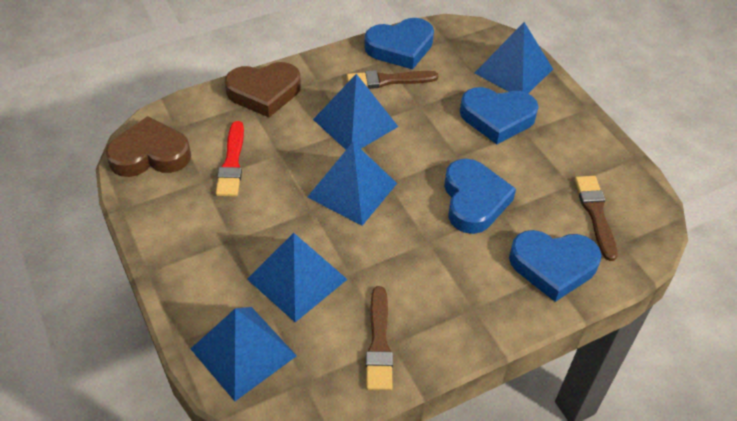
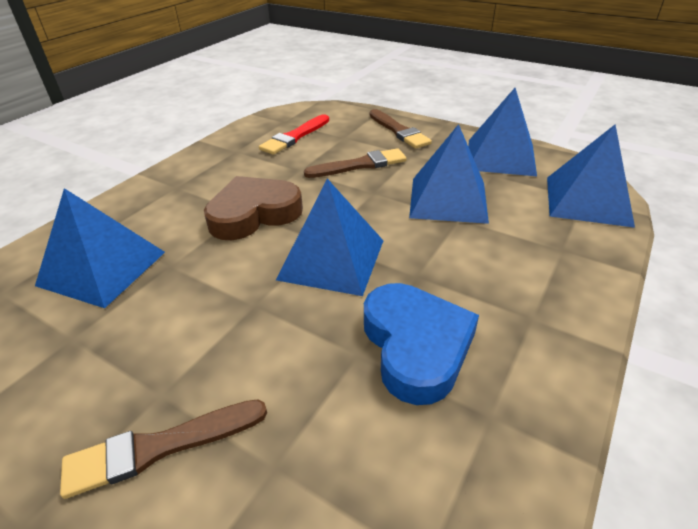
blue heart: 4 -> 1
brown heart: 2 -> 1

